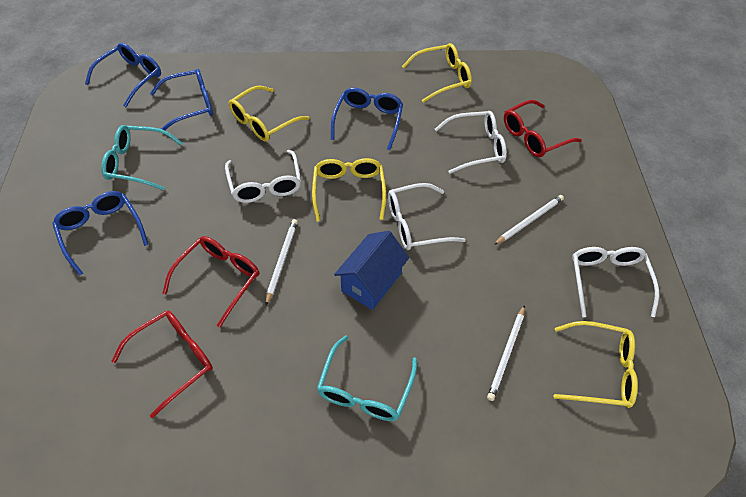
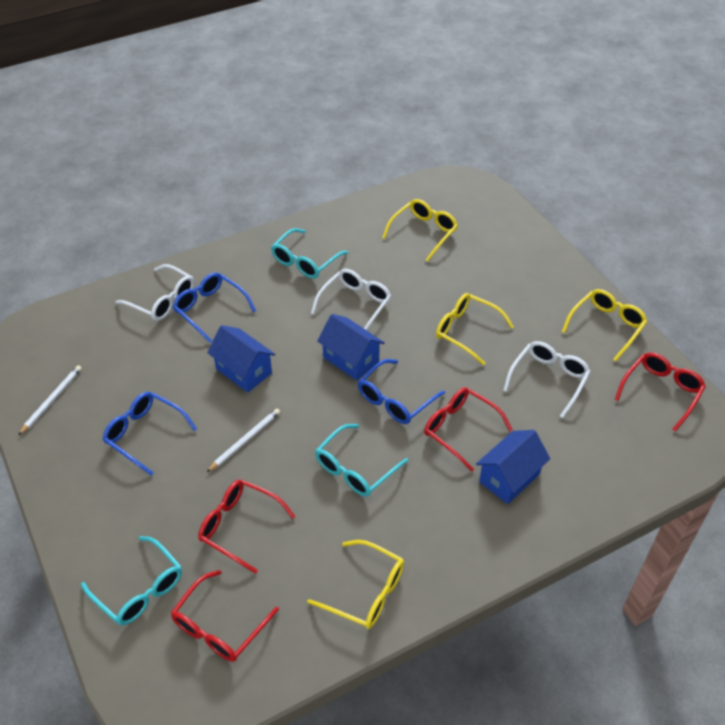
blue glasses: 4 -> 3
blue house: 1 -> 3
red glasses: 3 -> 4
turquoise glasses: 2 -> 3
white glasses: 4 -> 3
white pencil: 3 -> 2

